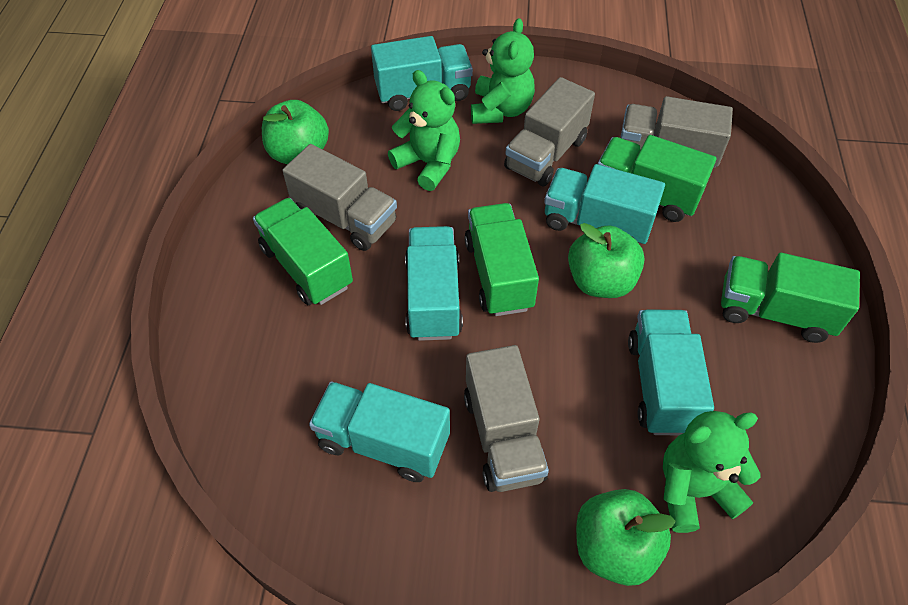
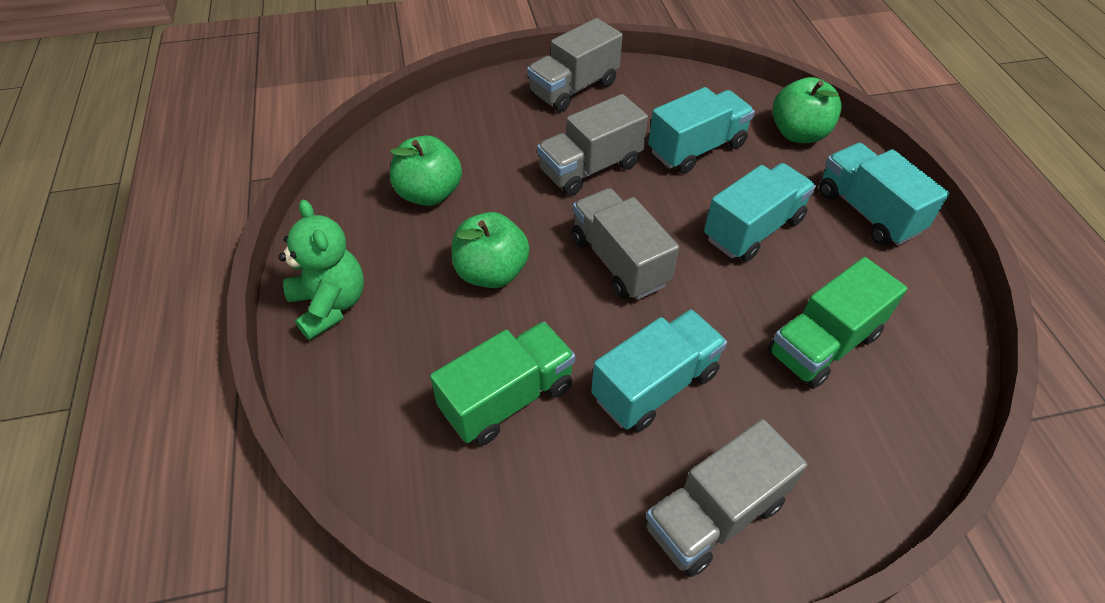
green teddy bear: 3 -> 1
green truck: 4 -> 2
turquoise truck: 5 -> 4

